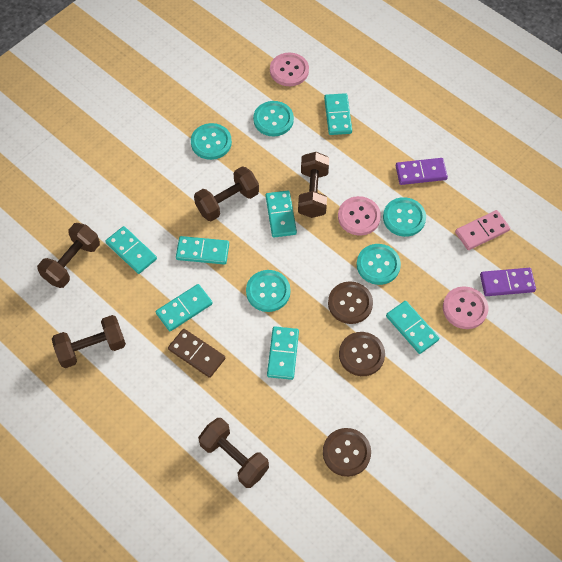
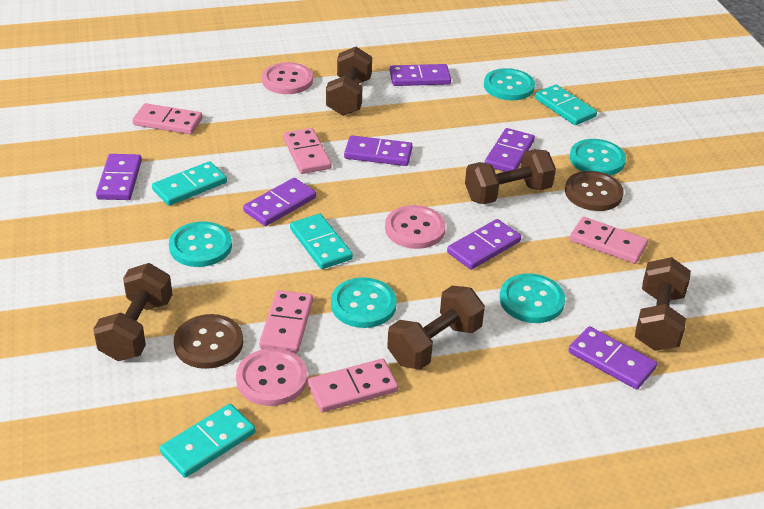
brown button: 3 -> 2
brown domino: 1 -> 0
pink domino: 1 -> 5
purple domino: 2 -> 7
turquoise domino: 7 -> 4

